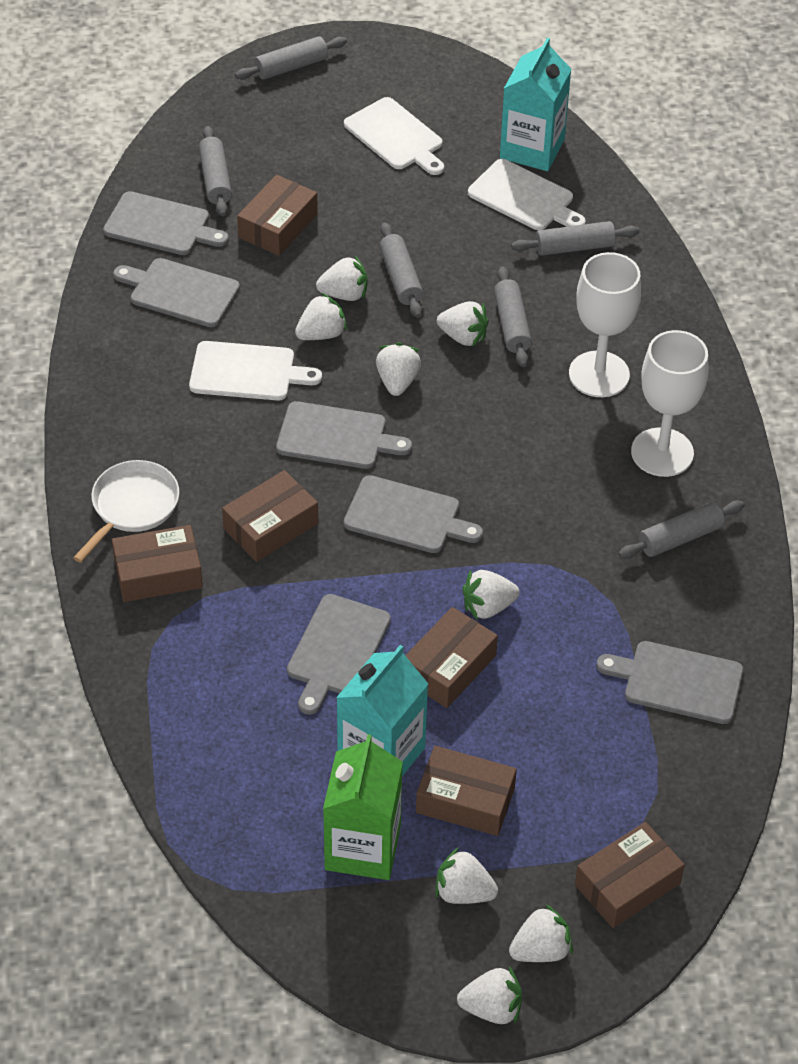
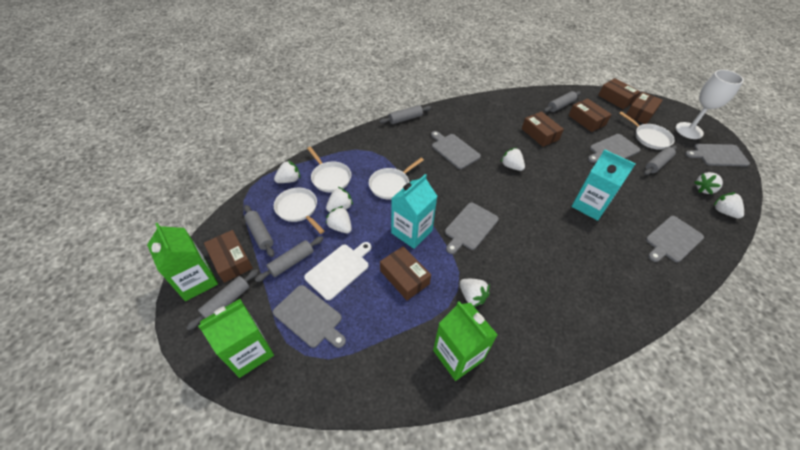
green carton: 1 -> 3
white cutting board: 3 -> 1
white goblet: 2 -> 1
white pan: 1 -> 4
white strawberry: 8 -> 7

